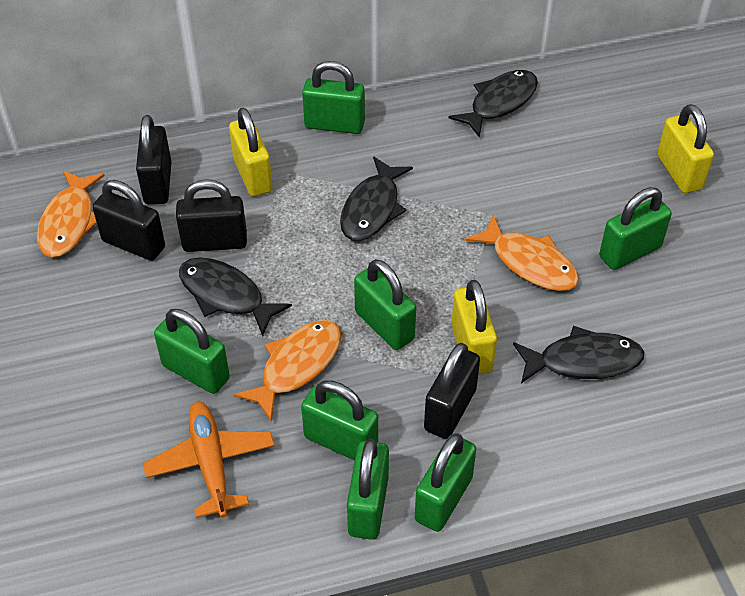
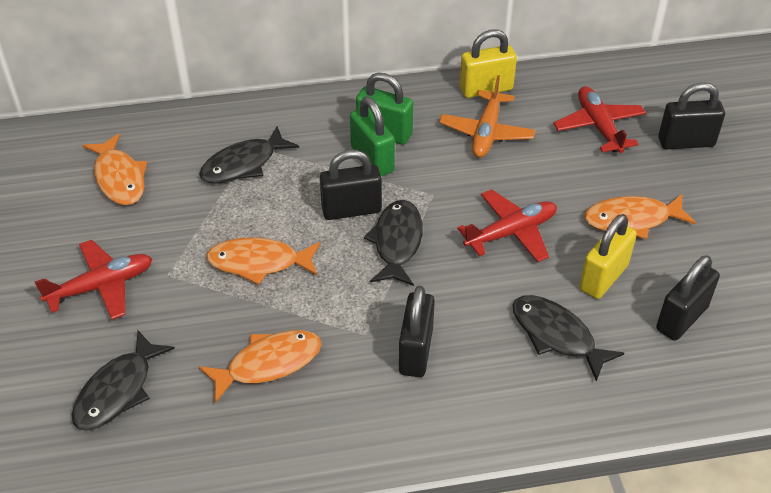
green padlock: 7 -> 2
orange fish: 3 -> 4
red plane: 0 -> 3
yellow padlock: 3 -> 2

